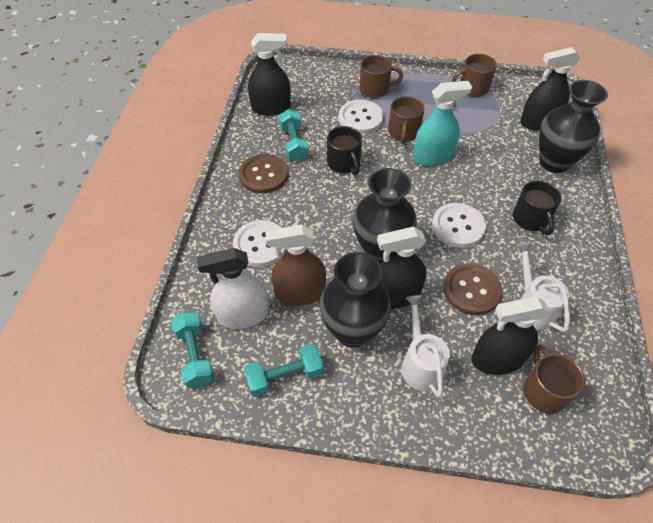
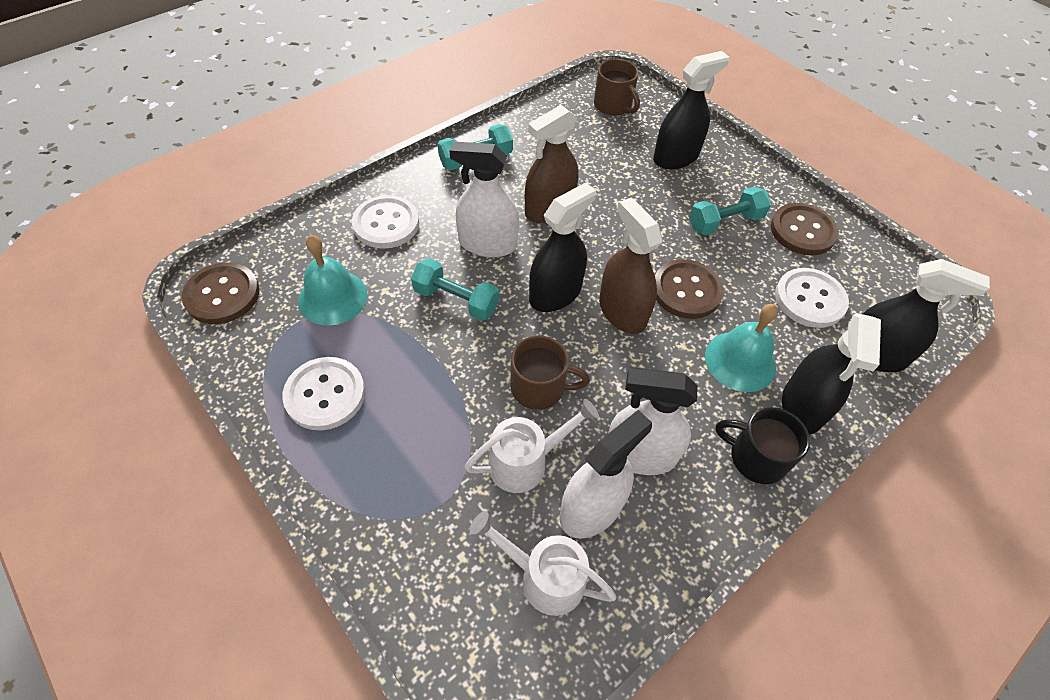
black mug: 2 -> 1
black vase: 3 -> 0
brown button: 2 -> 3
brown mug: 4 -> 2
brown spray bottle: 1 -> 2
turquoise bell: 0 -> 2
turquoise spray bottle: 1 -> 0
white spray bottle: 1 -> 3

